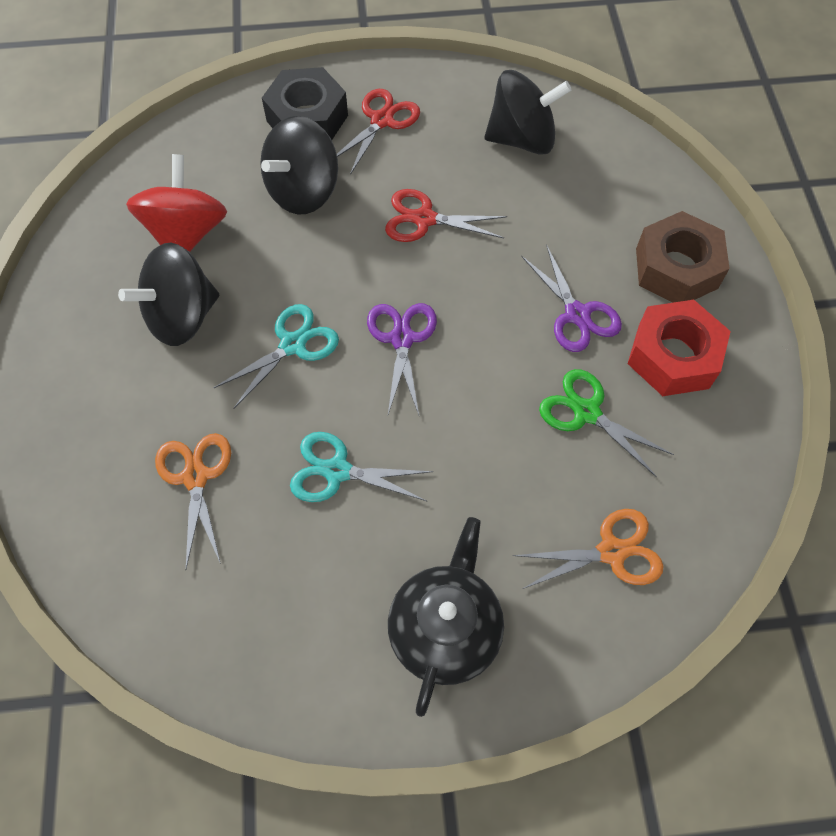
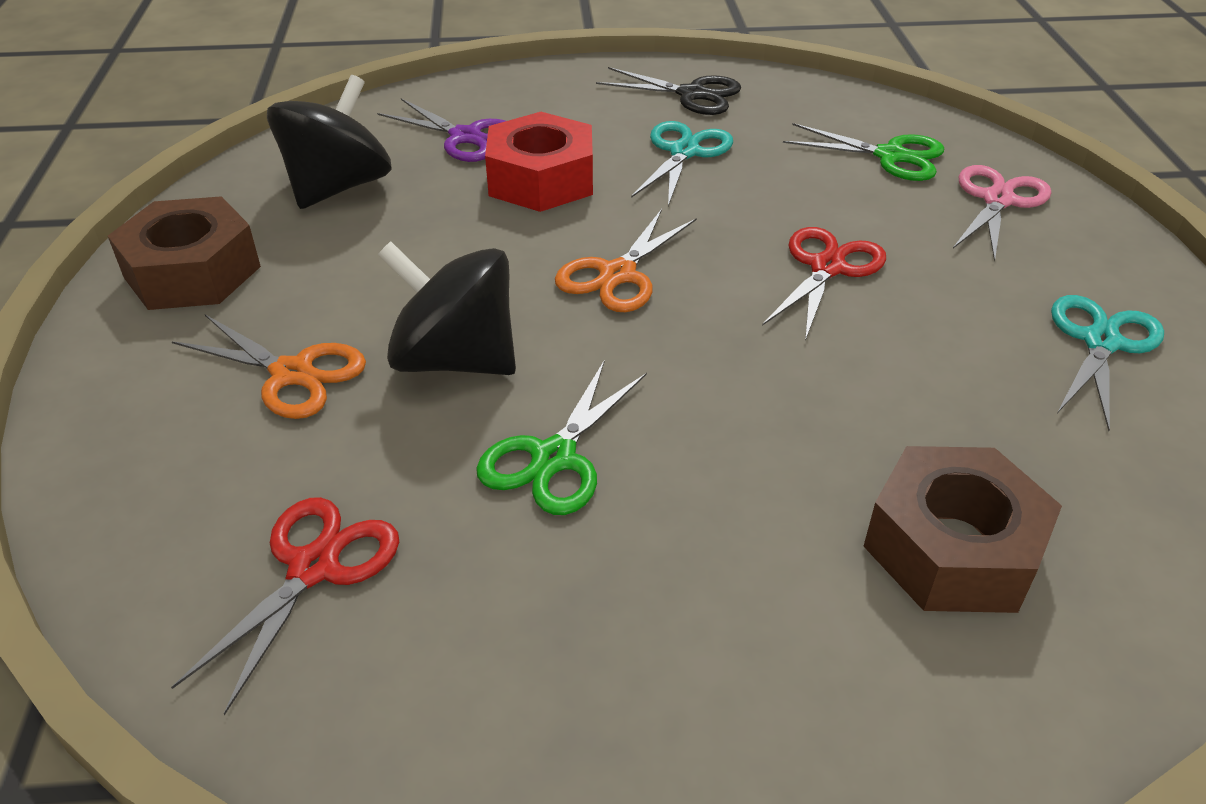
black nut: 1 -> 0
black scissors: 0 -> 1
black spinning top: 3 -> 2
black teapot: 1 -> 0
brown nut: 1 -> 2
green scissors: 1 -> 2
pink scissors: 0 -> 1
purple scissors: 2 -> 1
red spinning top: 1 -> 0

